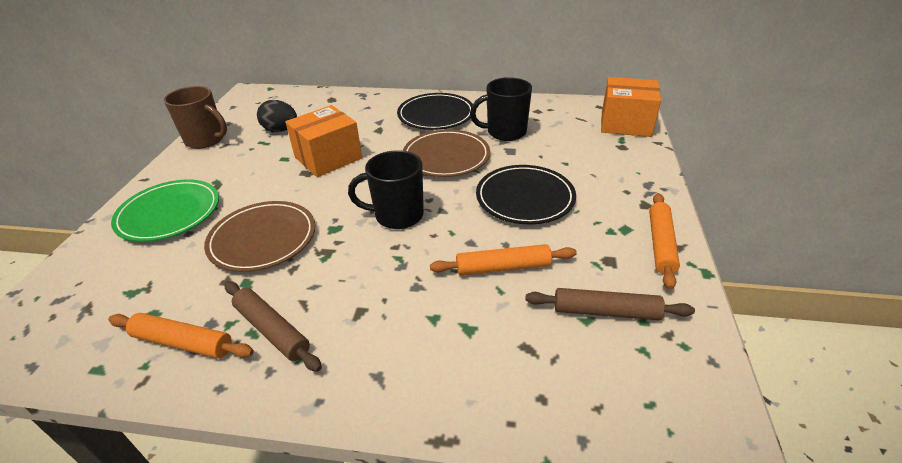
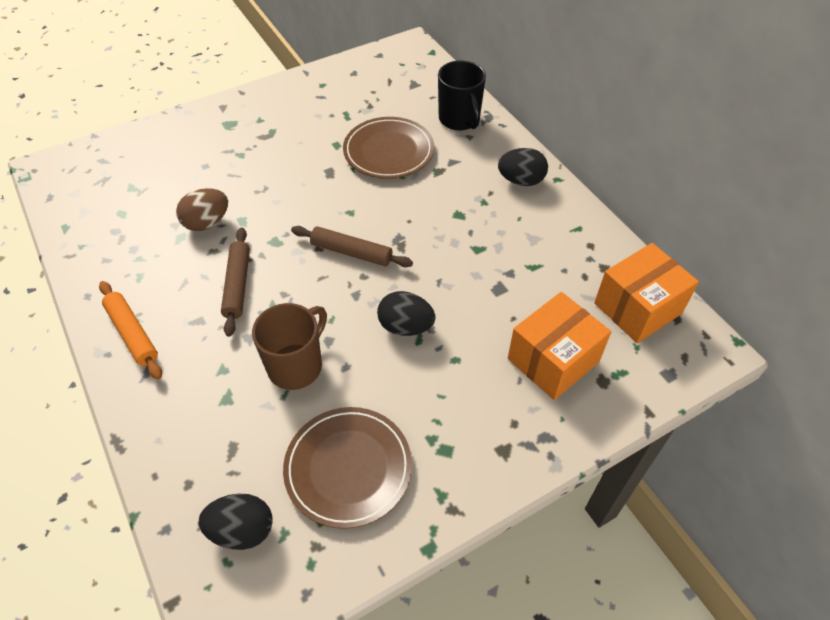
black egg: 1 -> 3
black mug: 2 -> 1
black plate: 2 -> 0
brown egg: 0 -> 1
green plate: 1 -> 0
orange rolling pin: 3 -> 1

